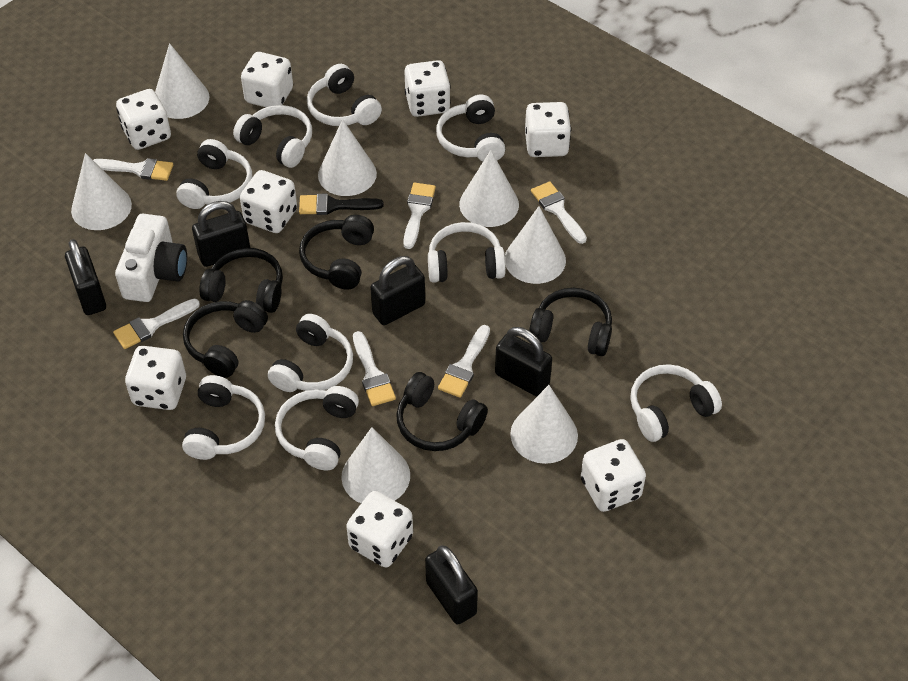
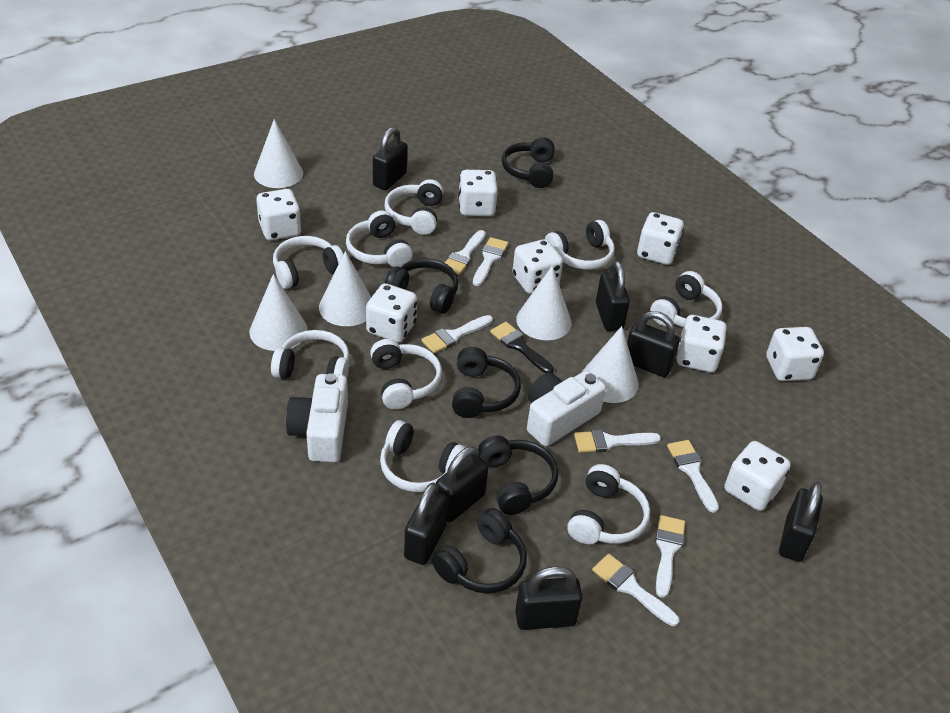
black padlock: 5 -> 7
white brush: 6 -> 7
white camera: 1 -> 2
white cone: 7 -> 5

